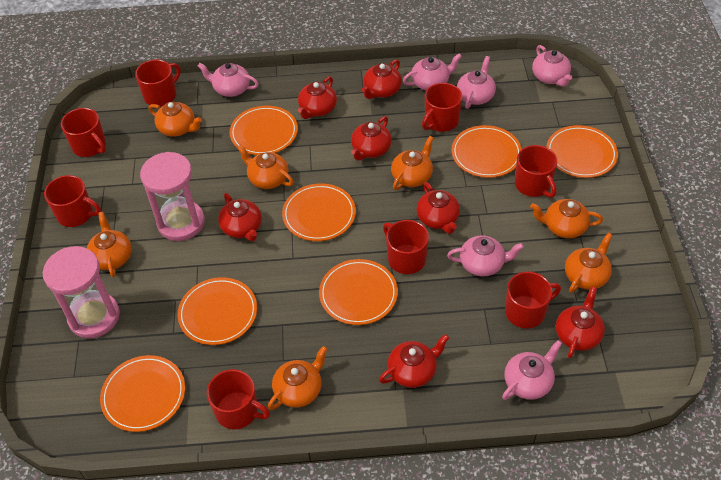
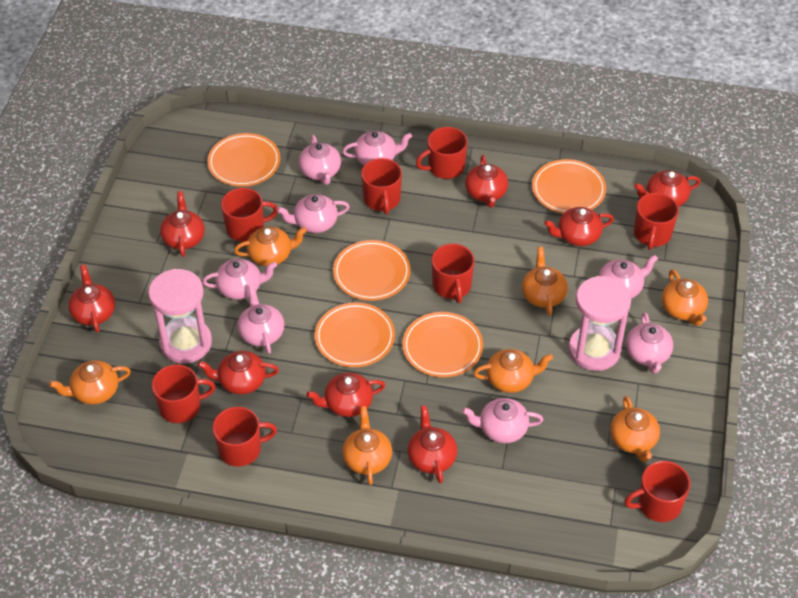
orange plate: 7 -> 5
pink teapot: 6 -> 8
red teapot: 7 -> 8

